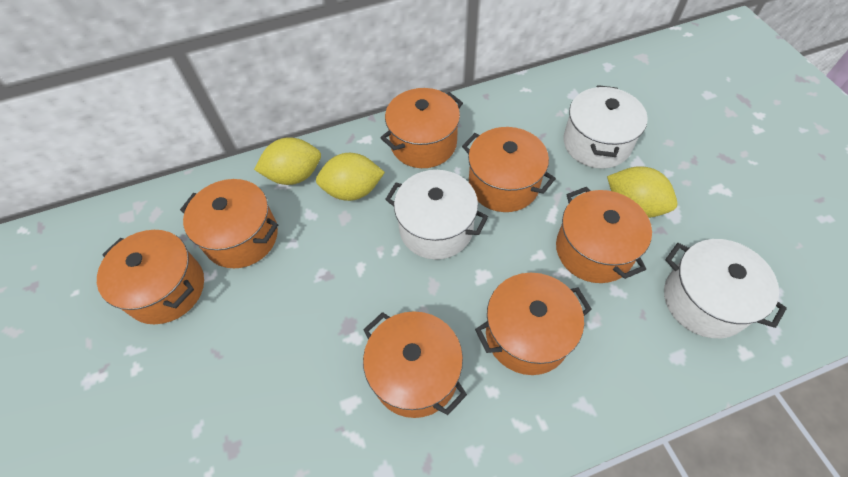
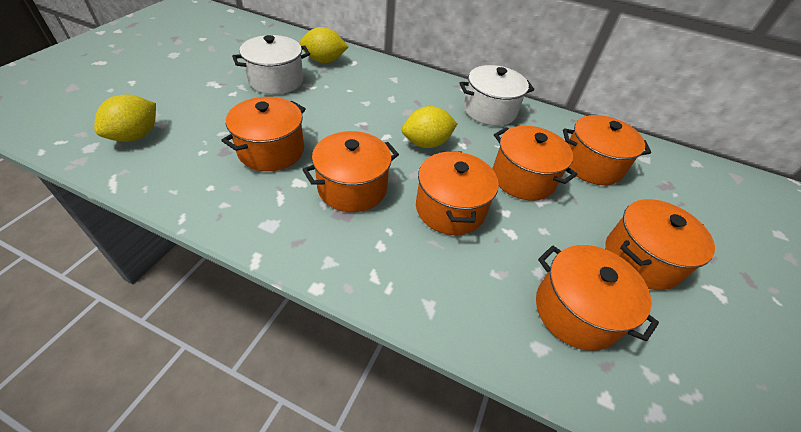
white pot: 3 -> 2

